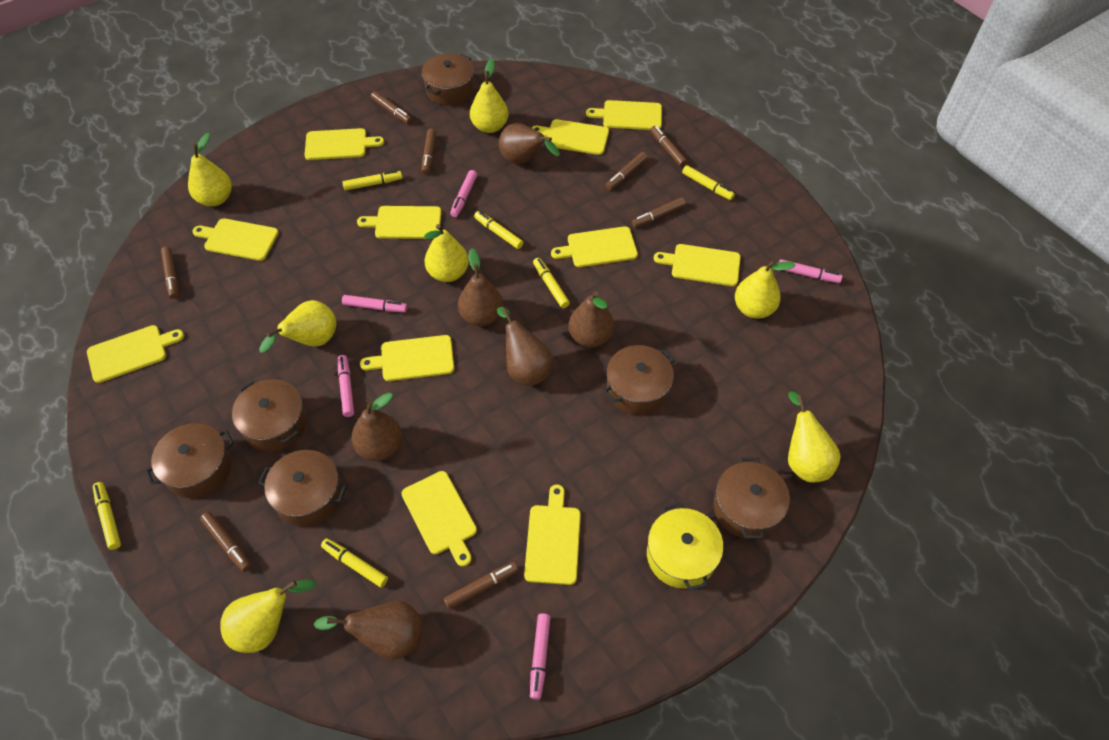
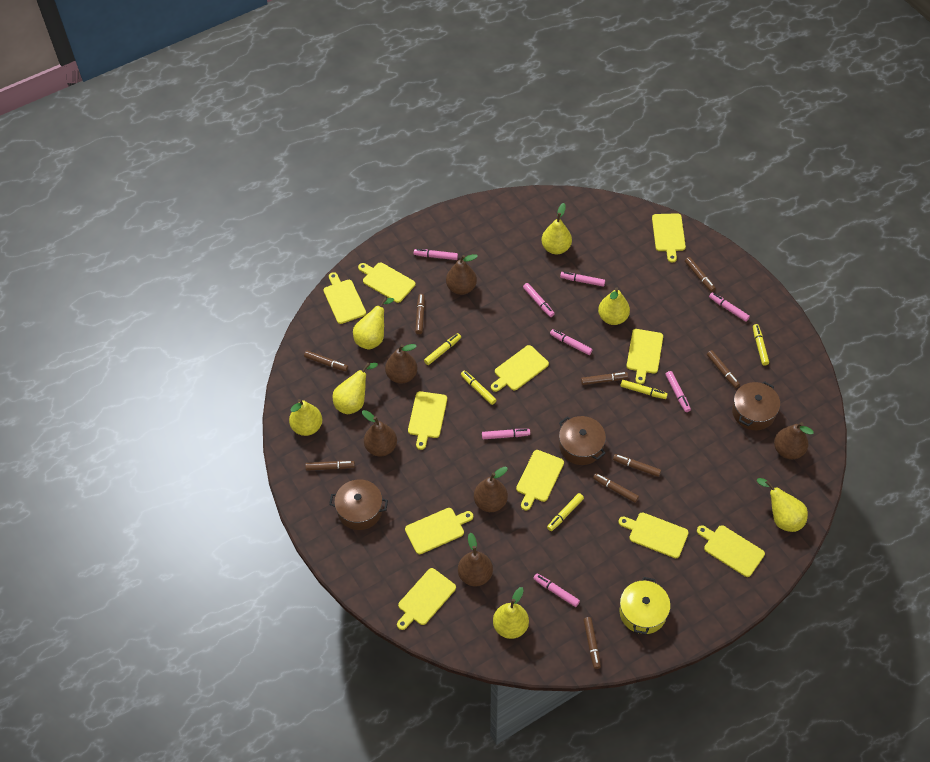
brown marker: 8 -> 9
brown pot: 6 -> 3
pink marker: 5 -> 8
yellow marker: 6 -> 5

